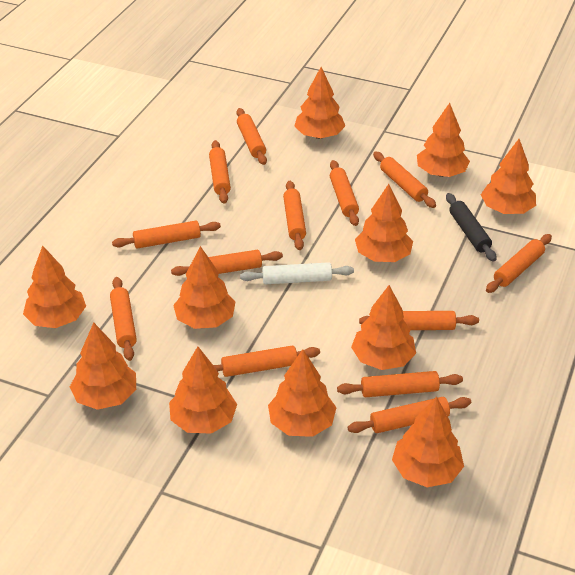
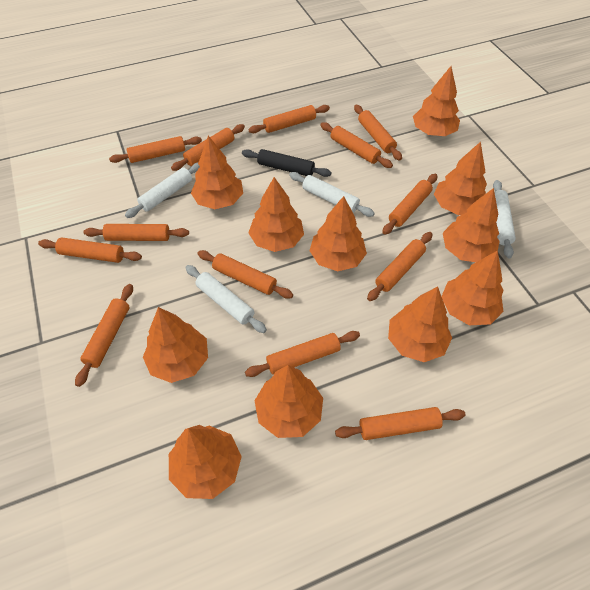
white rolling pin: 1 -> 4

